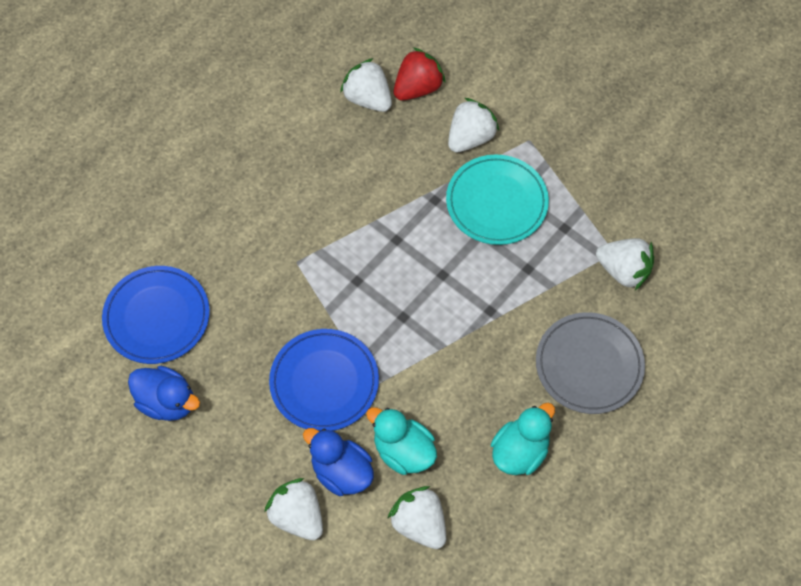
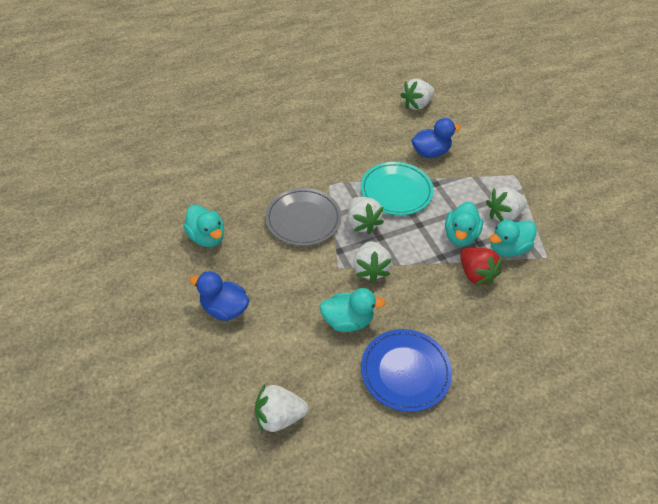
blue plate: 2 -> 1
turquoise duck: 2 -> 4

